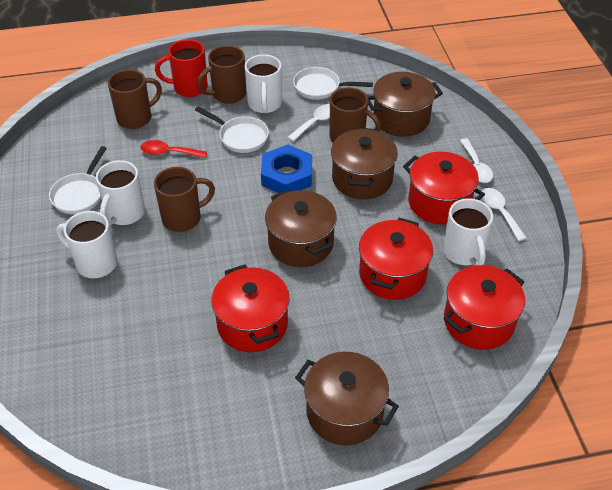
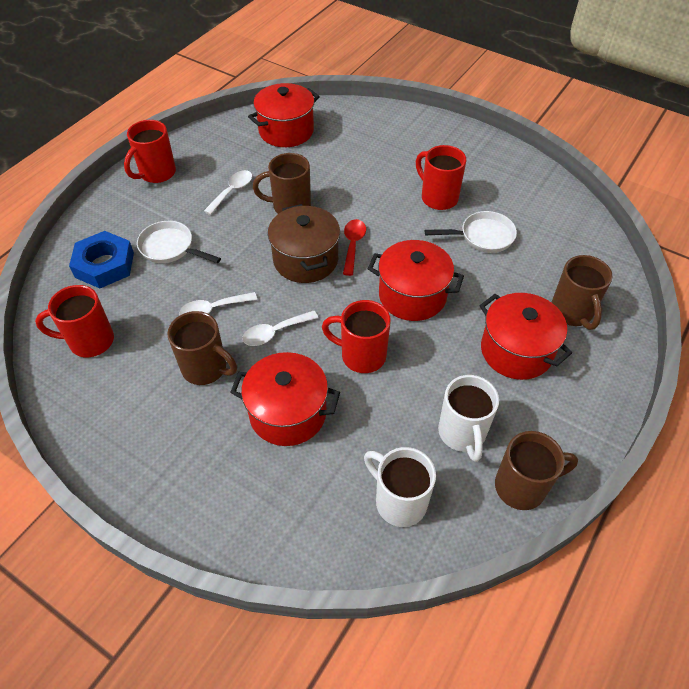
brown pot: 4 -> 1
red mug: 1 -> 4
white mug: 4 -> 2
white pan: 3 -> 2

